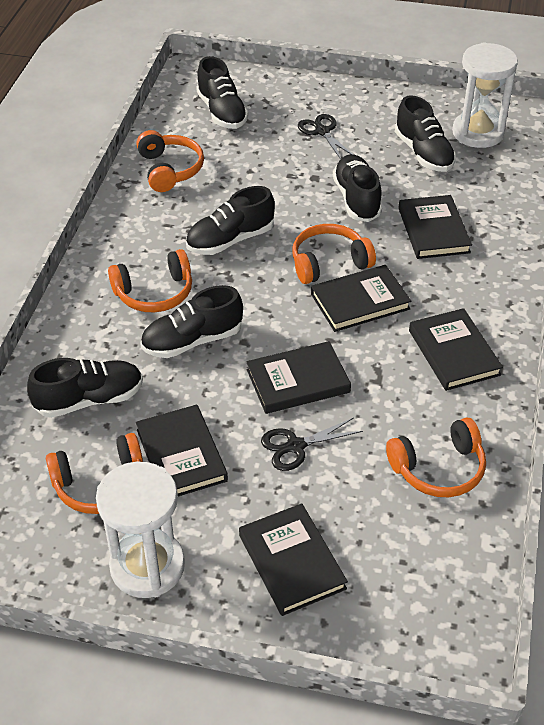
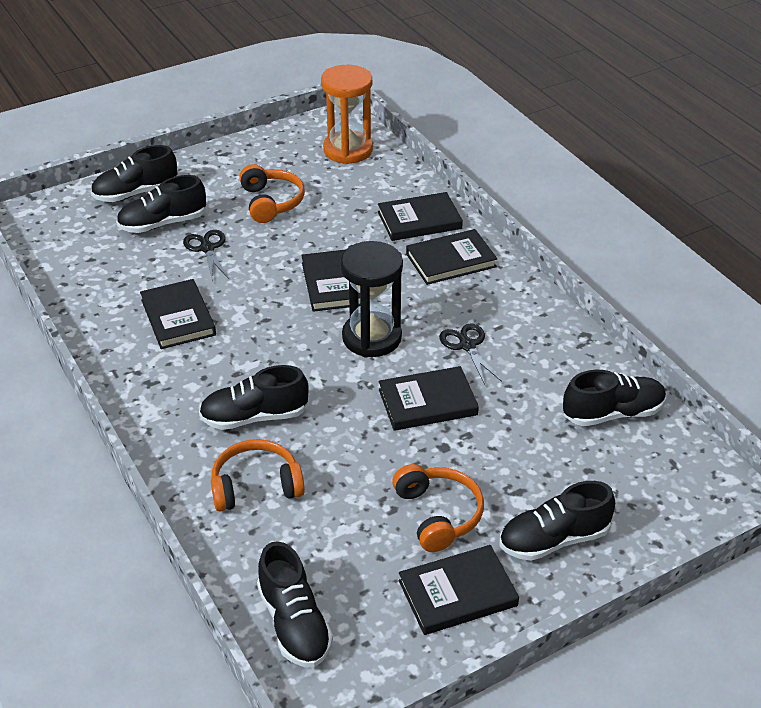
black hourglass: 0 -> 1
orange headphones: 5 -> 3
orange hourglass: 0 -> 1
white hourglass: 2 -> 0

